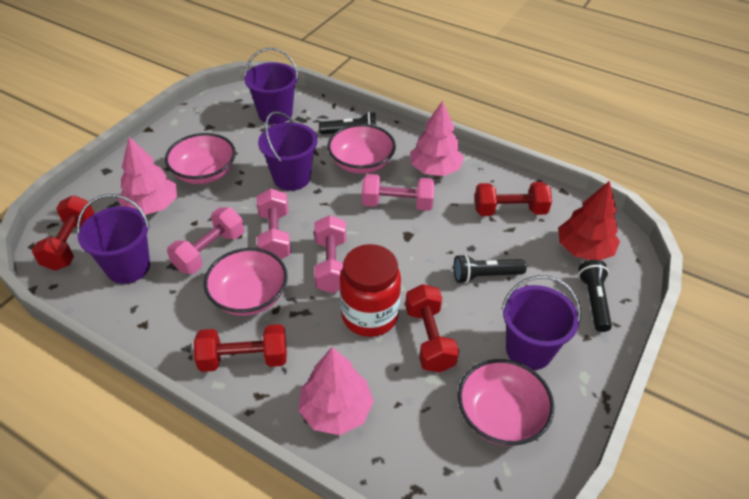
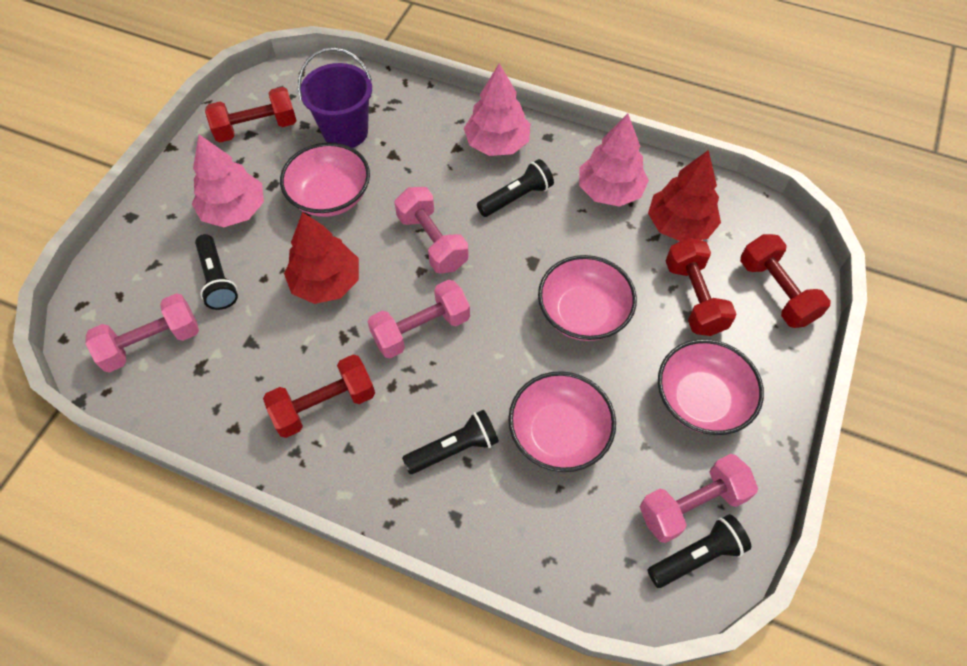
black flashlight: 3 -> 4
purple bucket: 4 -> 1
red jar: 1 -> 0
red tree: 1 -> 2

